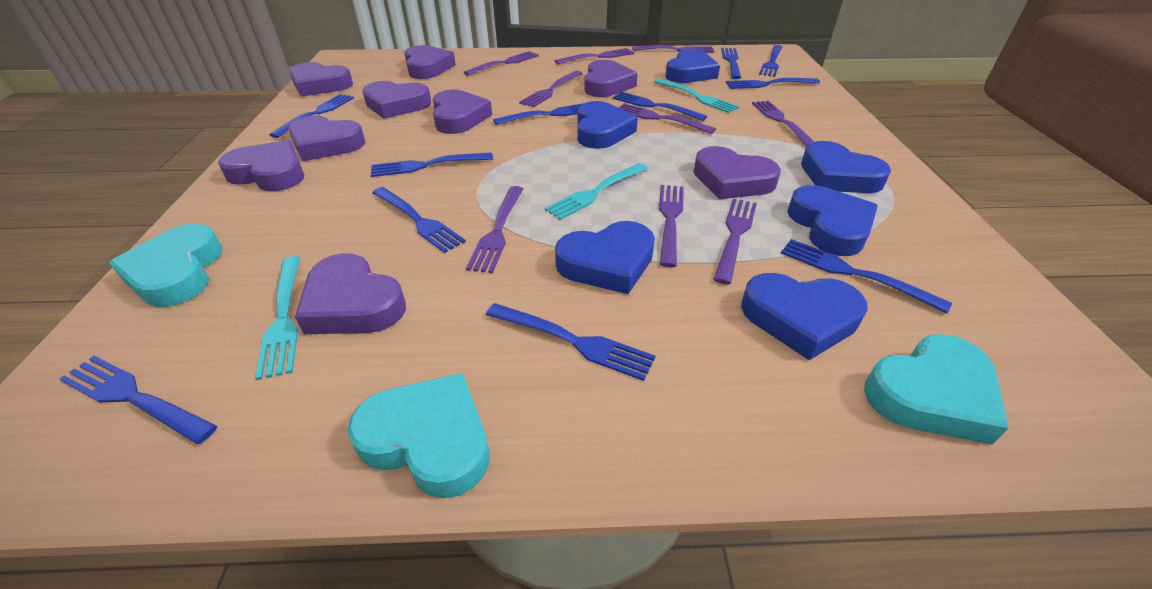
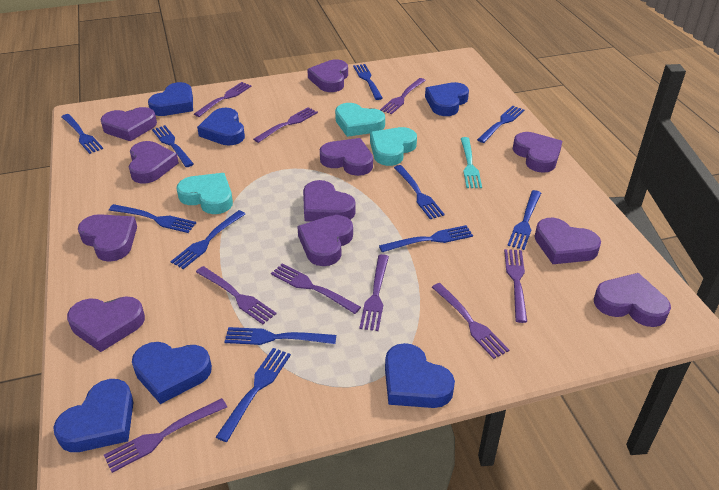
purple heart: 9 -> 11
turquoise fork: 3 -> 1

